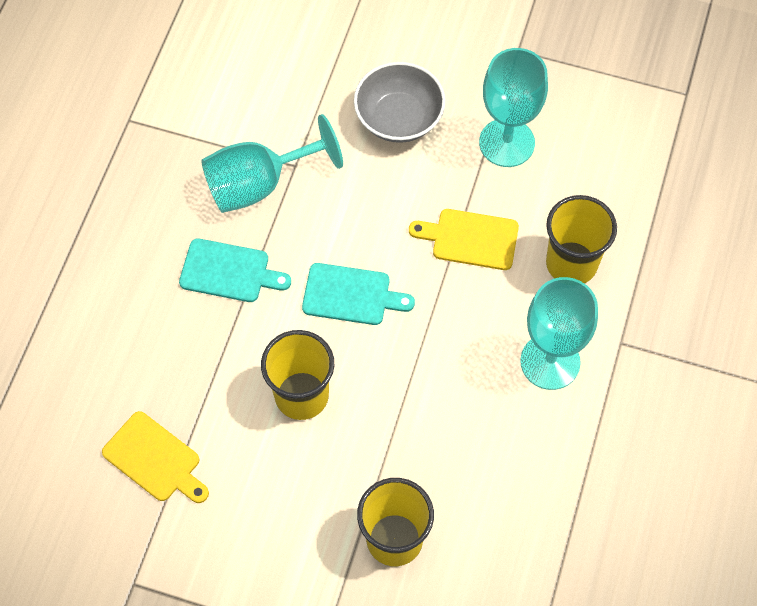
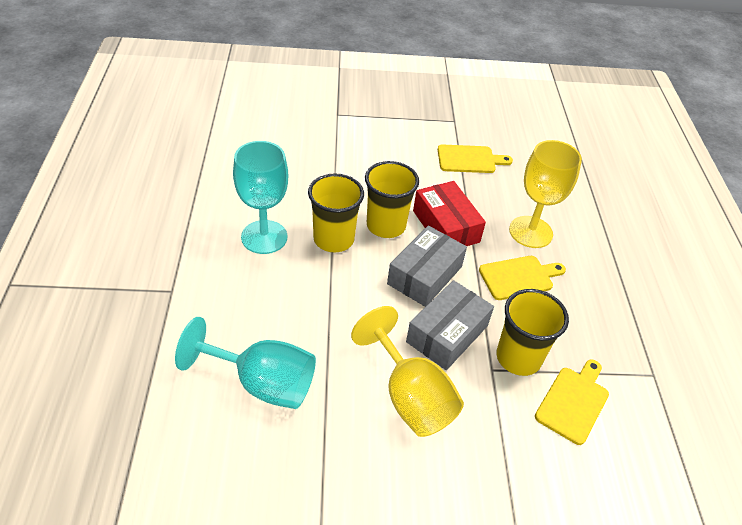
grey bowl: 1 -> 0
grey box: 0 -> 2
red box: 0 -> 1
turquoise cutting board: 2 -> 0
turquoise goblet: 3 -> 2
yellow cutting board: 2 -> 3
yellow goblet: 0 -> 2

